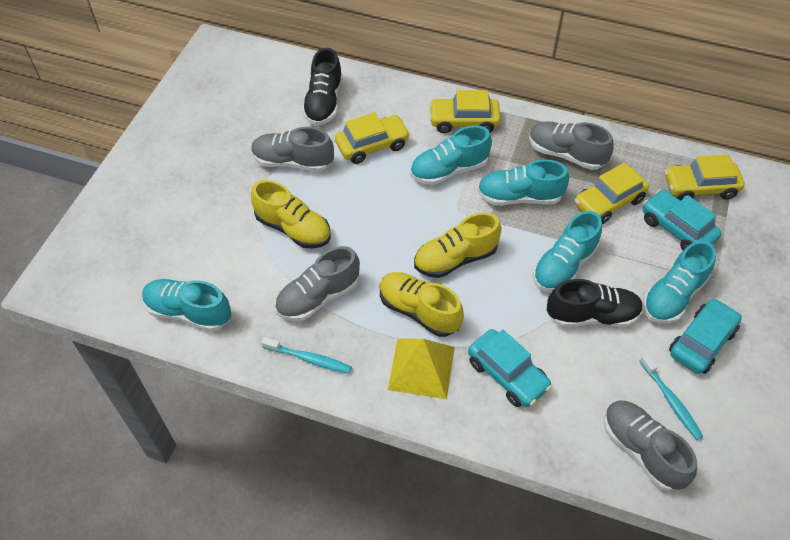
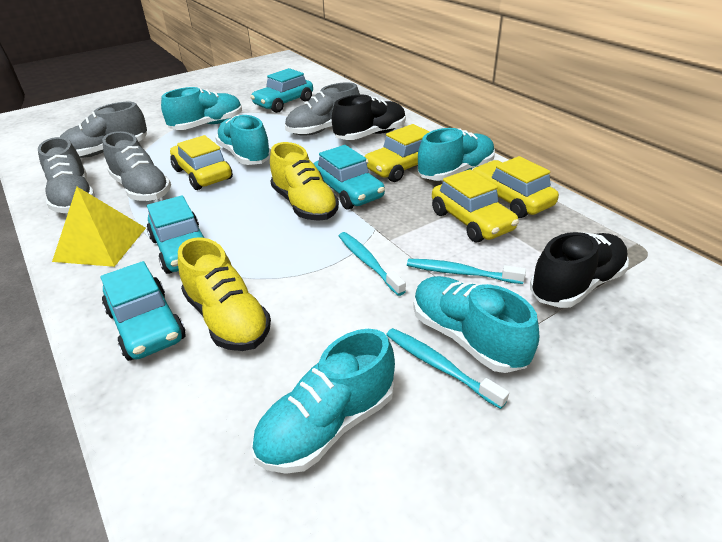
turquoise car: 3 -> 4
turquoise toothbrush: 2 -> 3
yellow shoe: 3 -> 2

